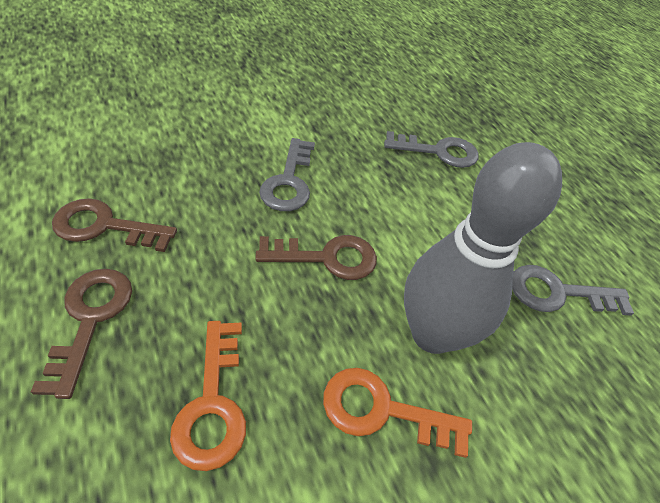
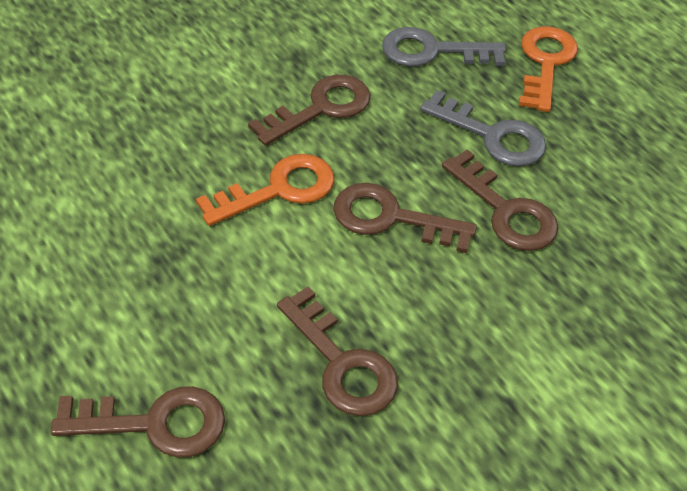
brown key: 3 -> 5
grey bowling pin: 1 -> 0
grey key: 3 -> 2

